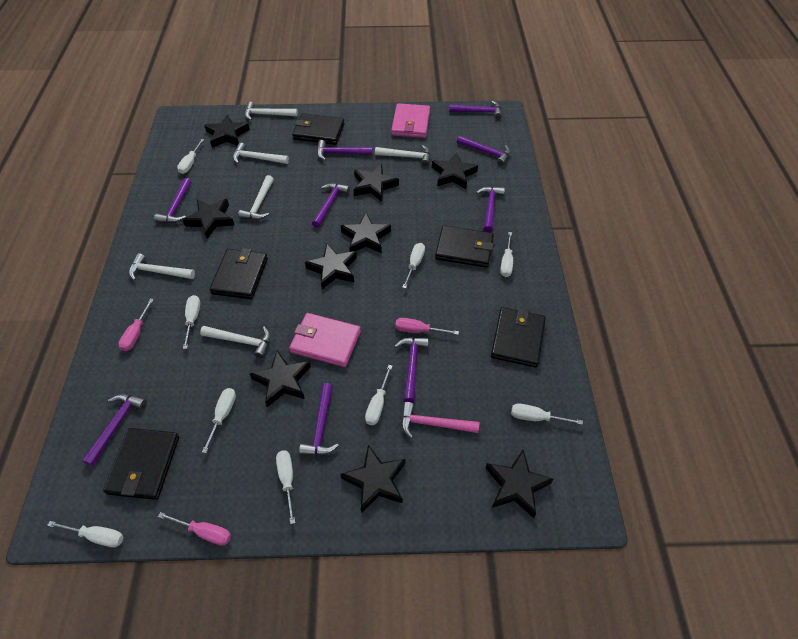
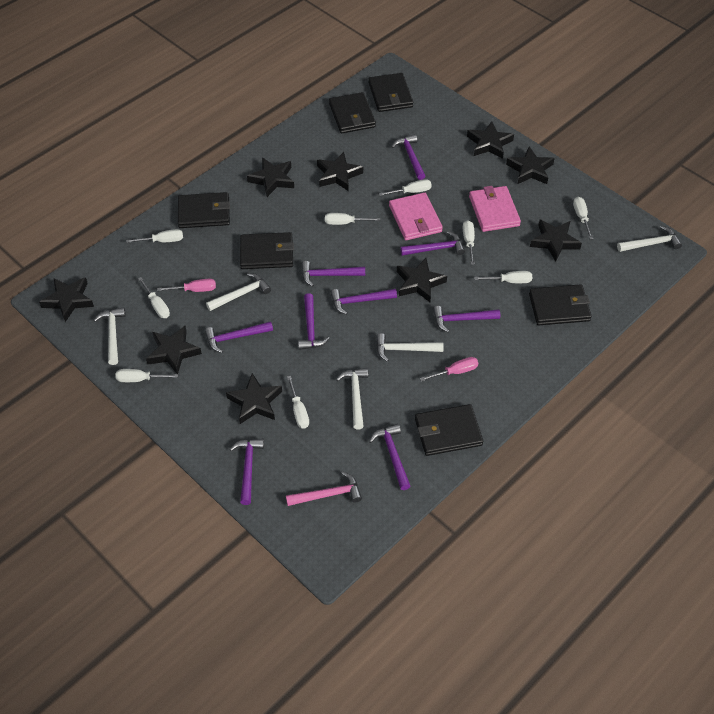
black wallet: 5 -> 6
pink screwdriver: 3 -> 2
white hammer: 6 -> 5

